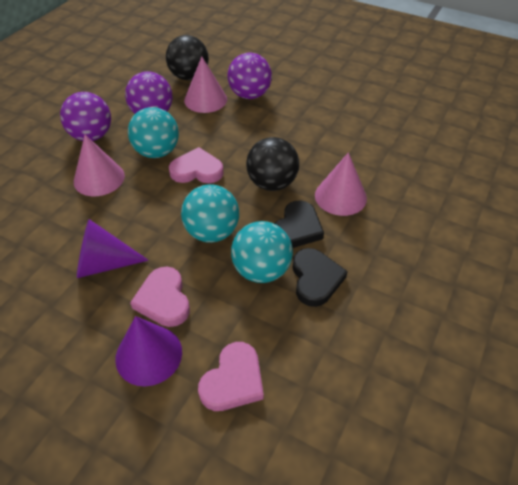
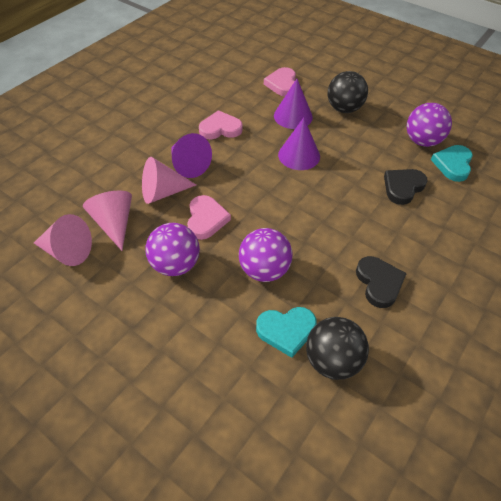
purple cone: 2 -> 3
turquoise ball: 3 -> 0
turquoise heart: 0 -> 2

